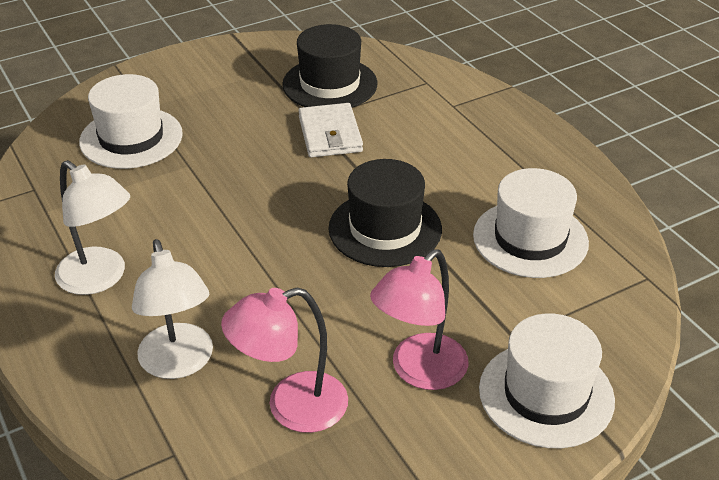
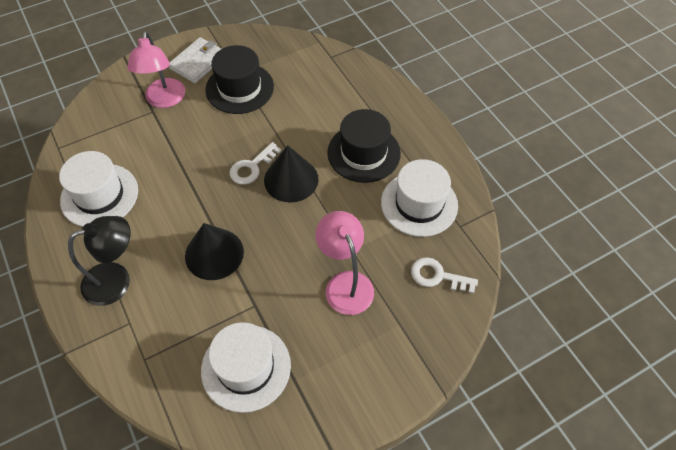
black cone: 0 -> 2
black lamp: 0 -> 1
white key: 0 -> 2
white lamp: 2 -> 0

